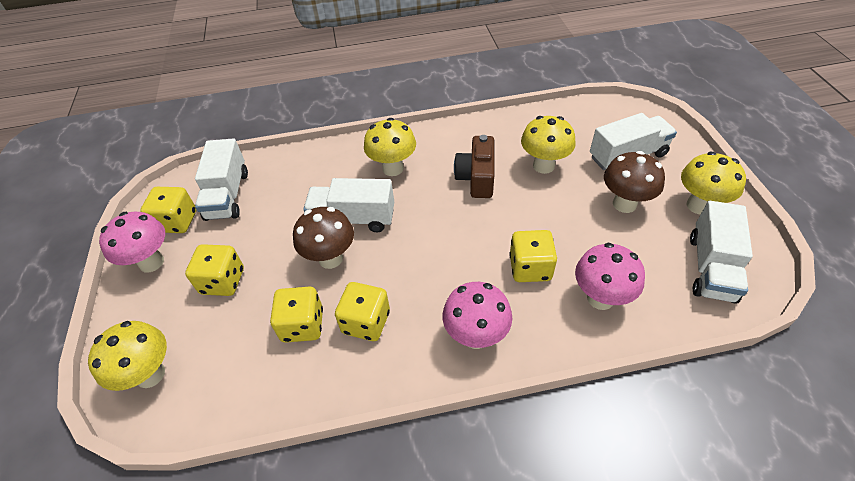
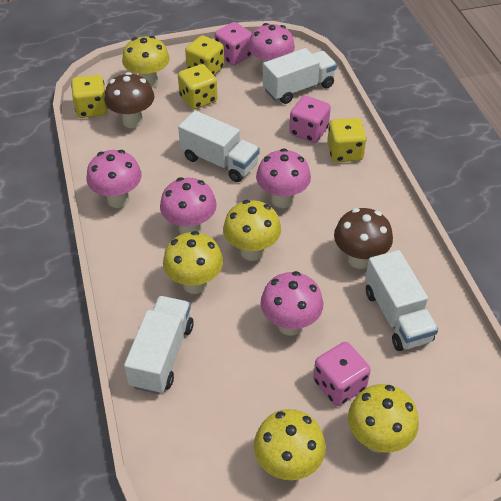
brown camera: 1 -> 0
pink dice: 0 -> 3
pink mushroom: 3 -> 5
yellow dice: 5 -> 4
yellow mushroom: 4 -> 5

